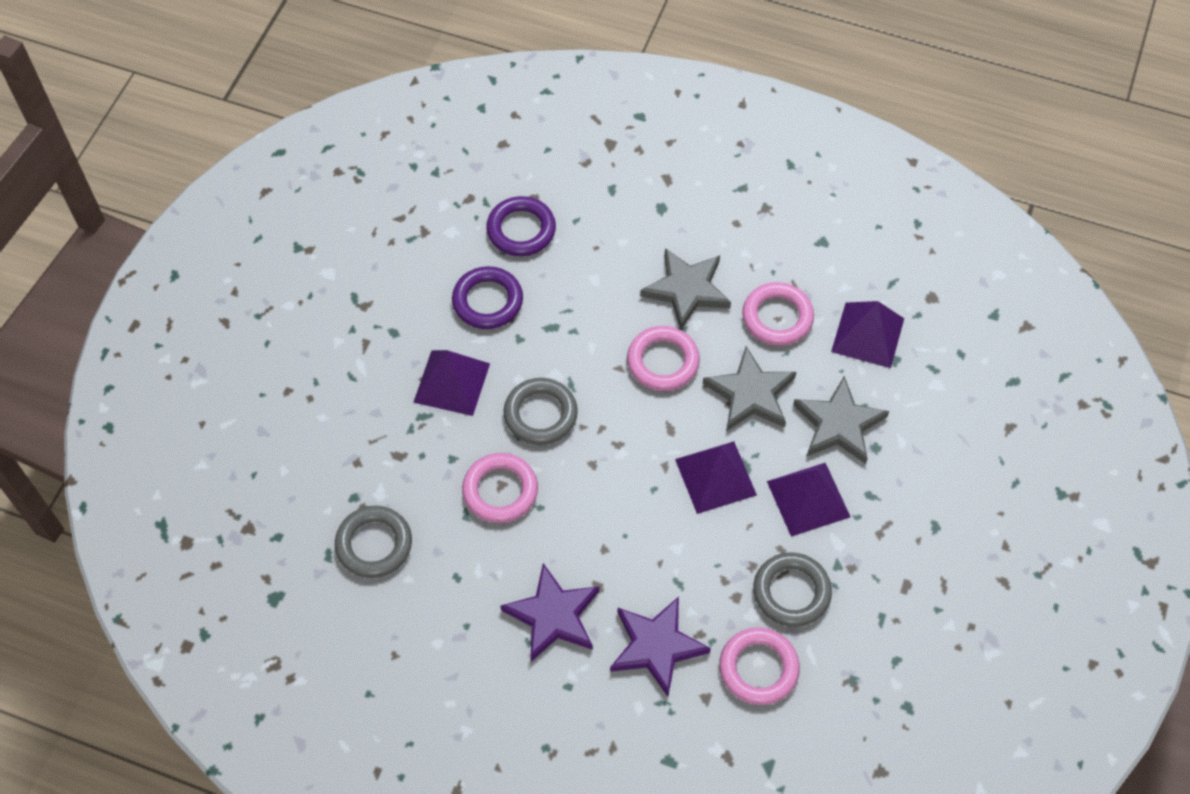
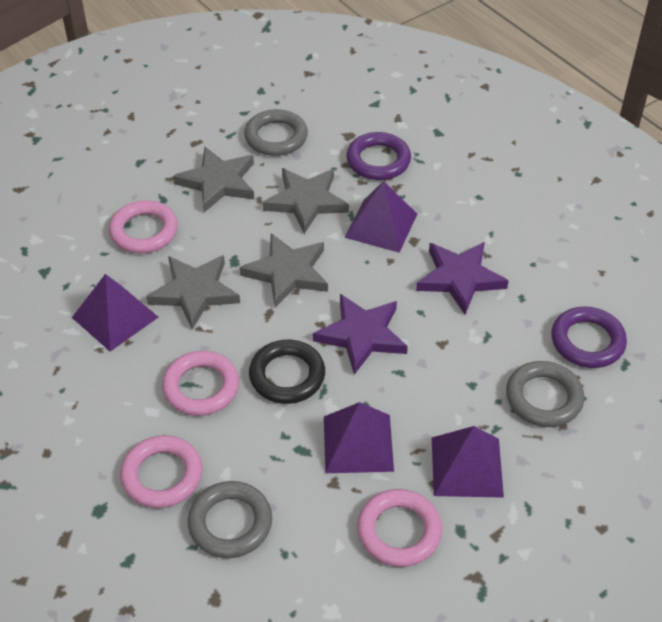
black ring: 0 -> 1
grey star: 3 -> 4

